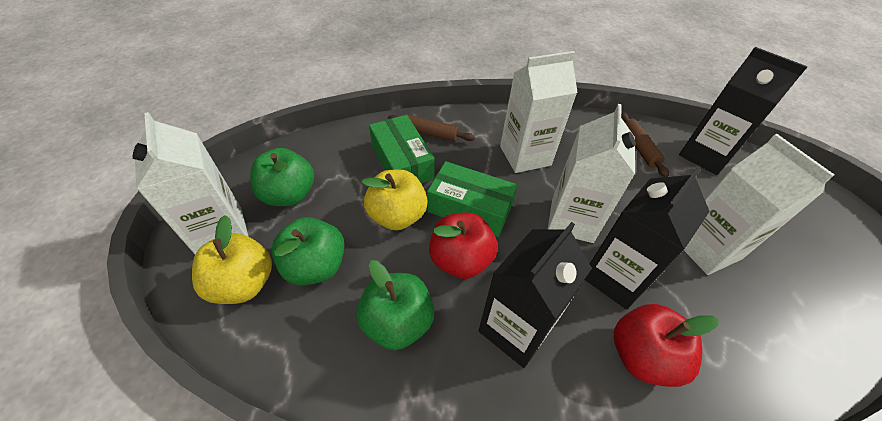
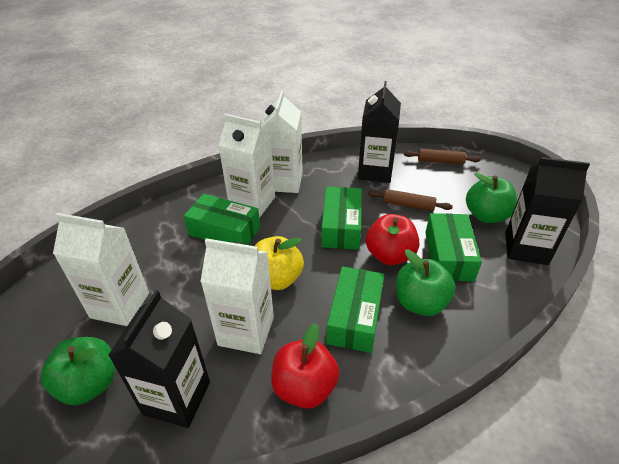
green box: 2 -> 4
yellow apple: 2 -> 1

